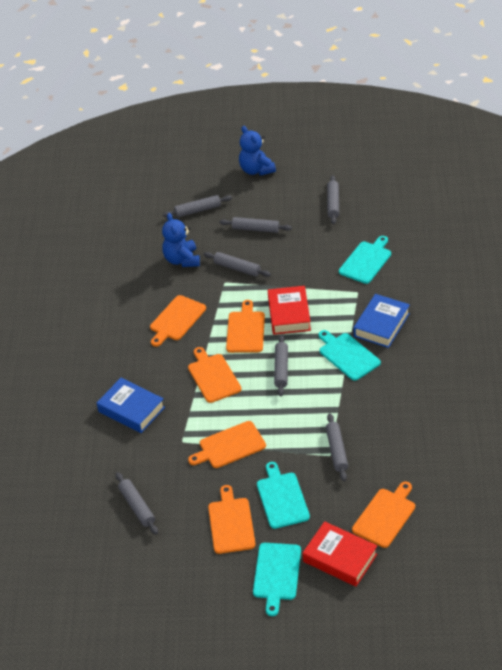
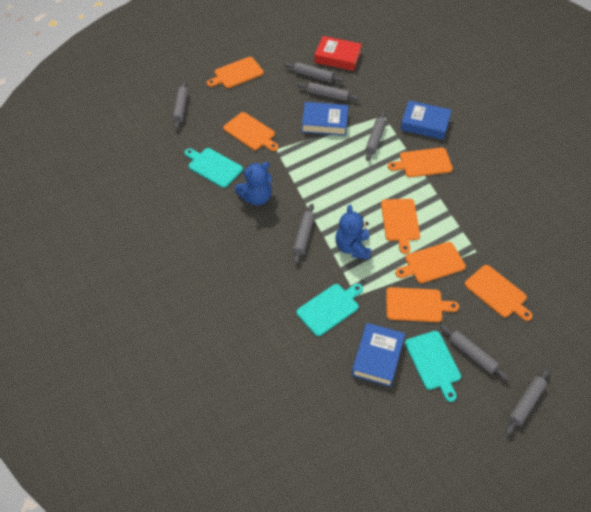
blue book: 2 -> 3
orange cutting board: 6 -> 7
red book: 2 -> 1
turquoise cutting board: 4 -> 3

